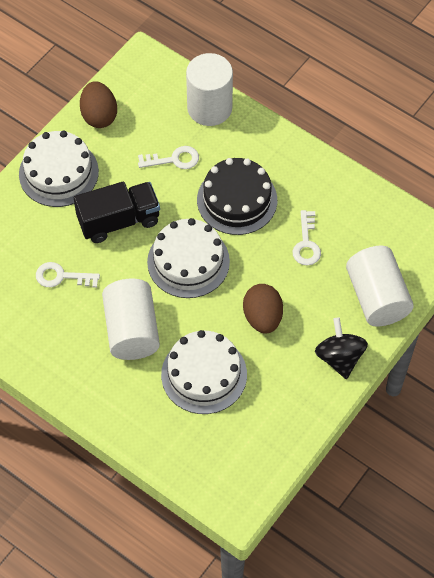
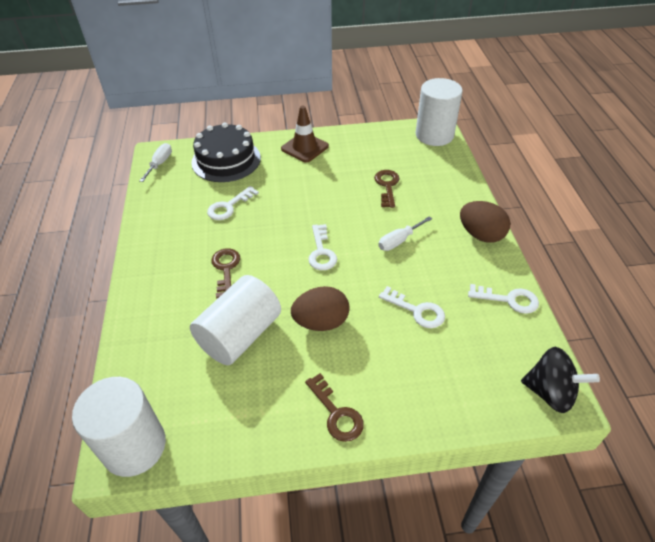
black truck: 1 -> 0
brown key: 0 -> 3
brown traffic cone: 0 -> 1
white cake: 3 -> 0
white key: 3 -> 4
white screwdriver: 0 -> 2

